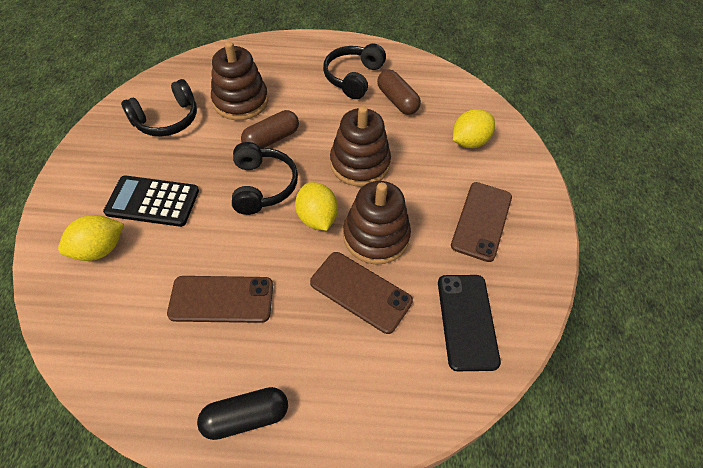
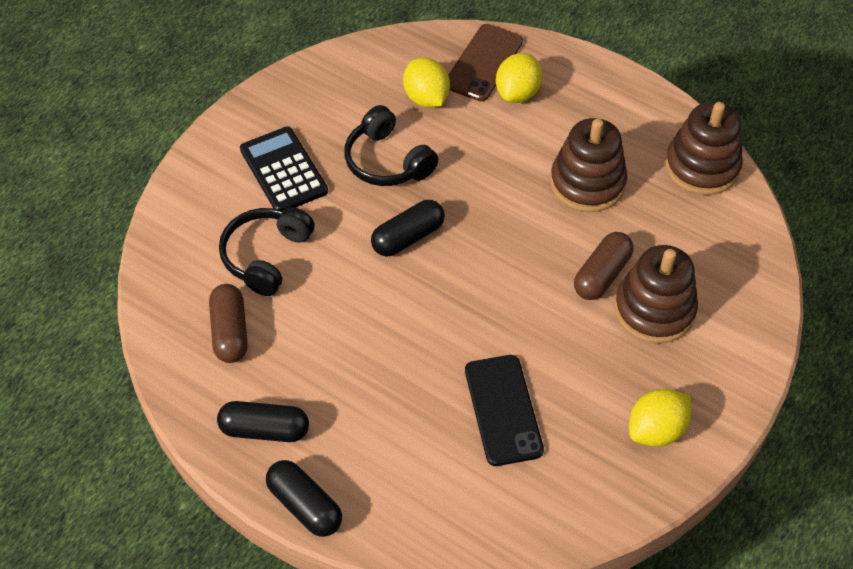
black capsule: 1 -> 3
black headphones: 3 -> 2
brown phone: 3 -> 1

